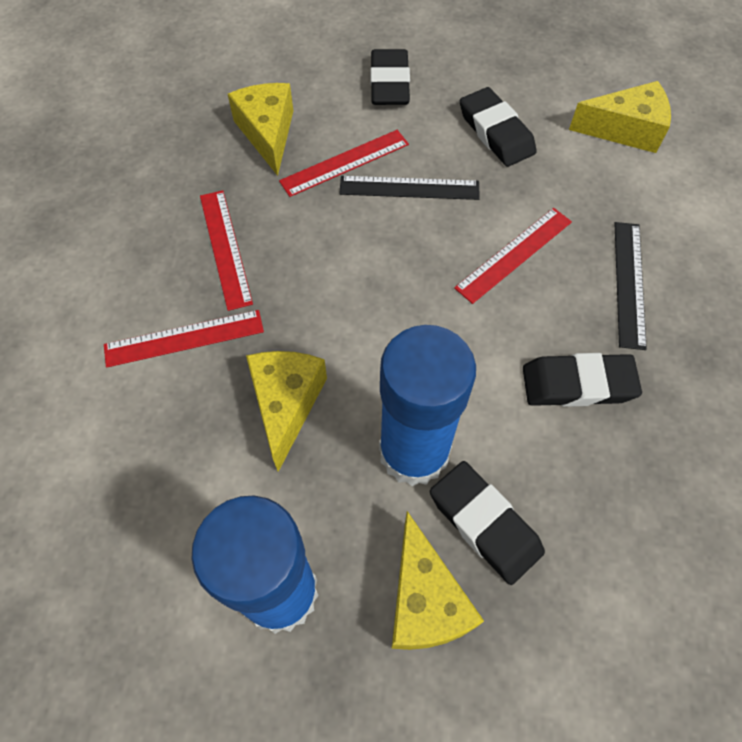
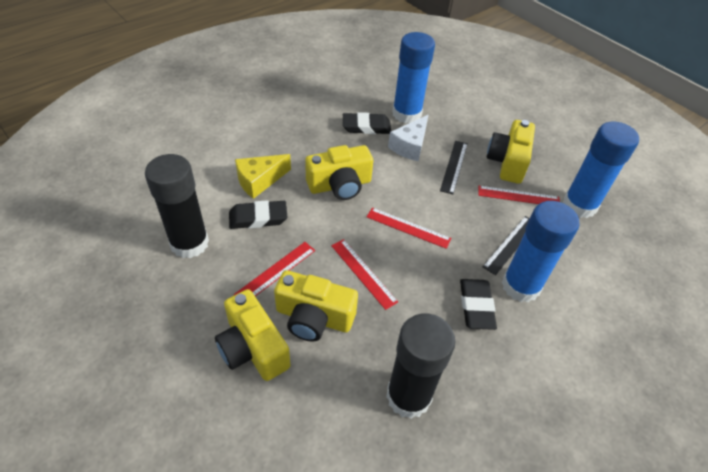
black eraser: 4 -> 3
black glue stick: 0 -> 2
blue glue stick: 2 -> 3
white cheese: 0 -> 1
yellow camera: 0 -> 4
yellow cheese: 4 -> 1

